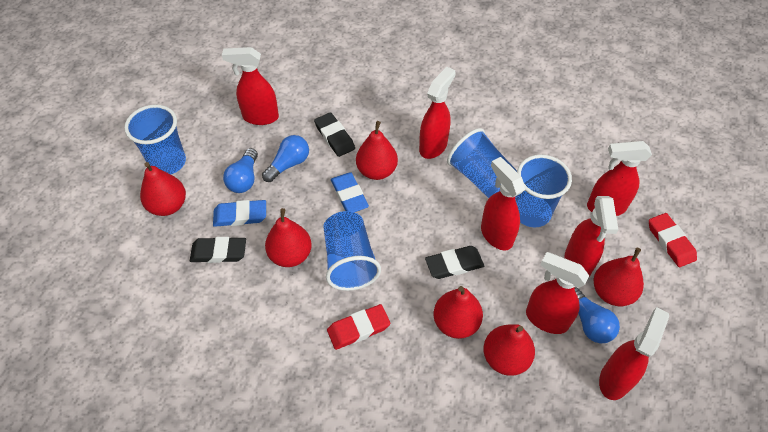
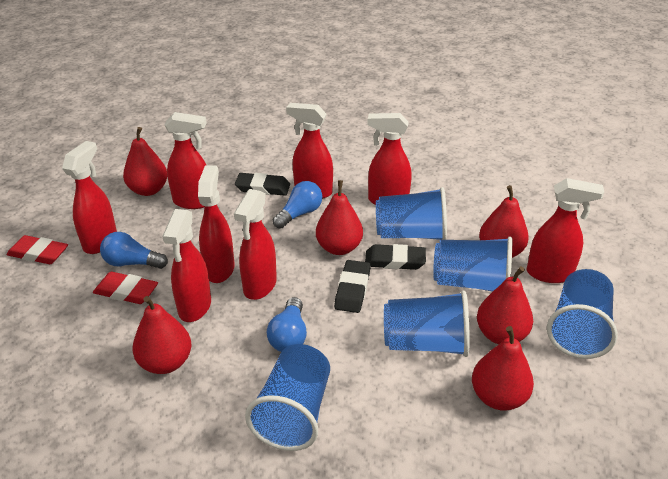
blue cup: 4 -> 5
blue eraser: 2 -> 0
red spray bottle: 7 -> 8

